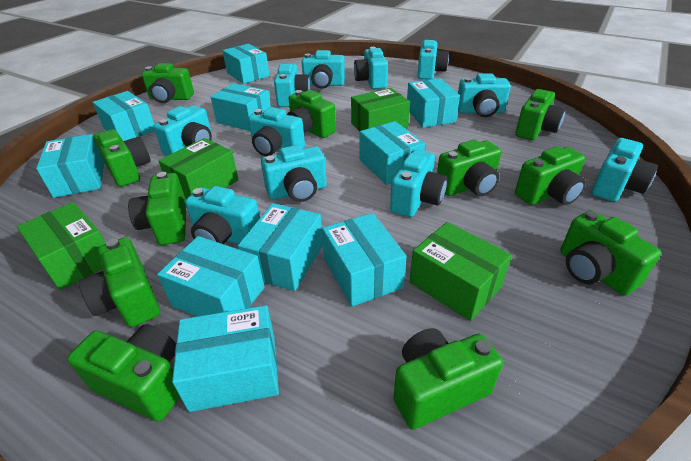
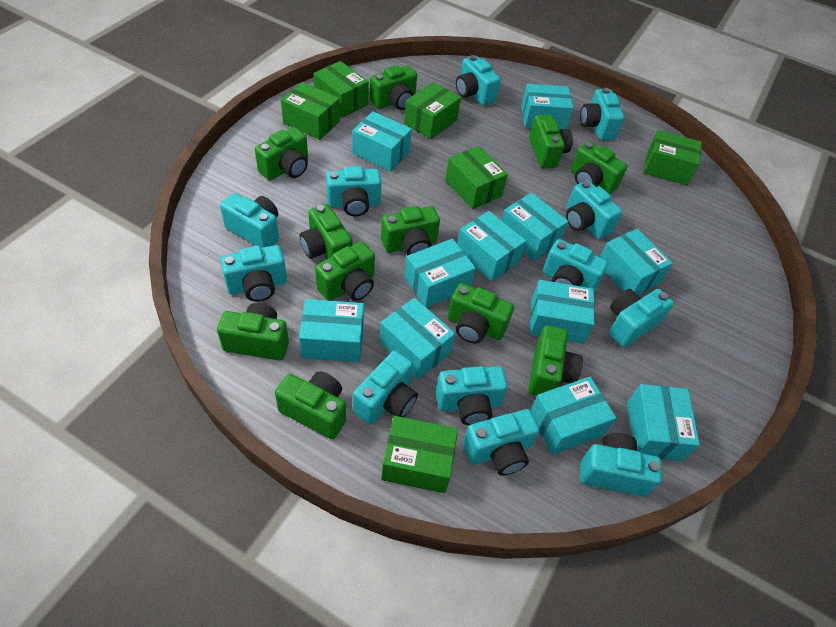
green box: 4 -> 6
turquoise box: 10 -> 11
turquoise camera: 11 -> 12

